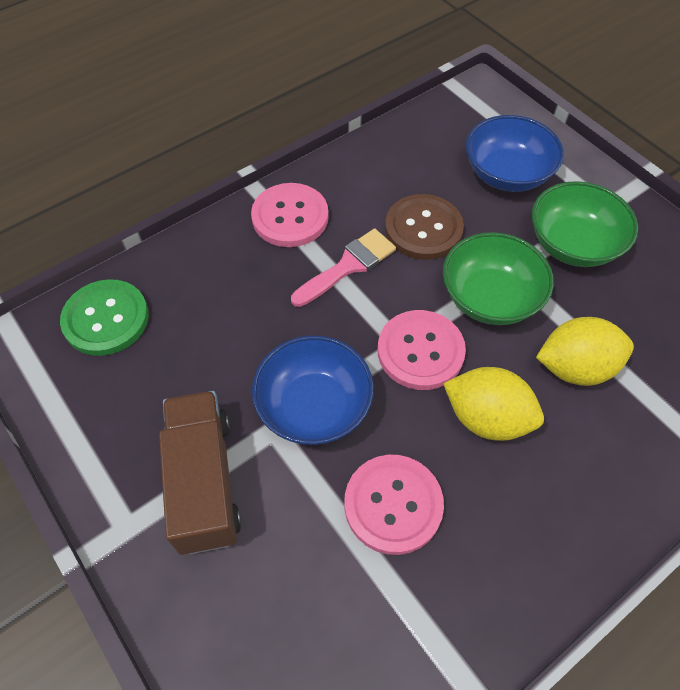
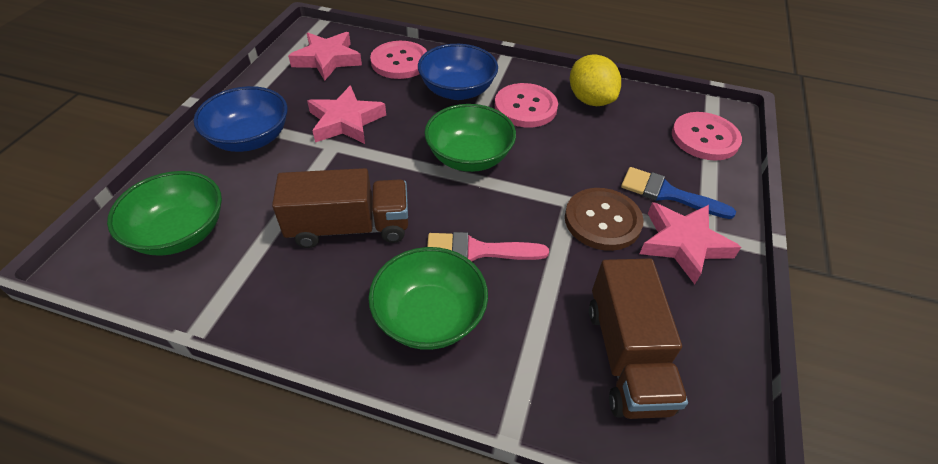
blue brush: 0 -> 1
brown truck: 1 -> 2
green bowl: 2 -> 3
green button: 1 -> 0
pink star: 0 -> 3
yellow lemon: 2 -> 1

